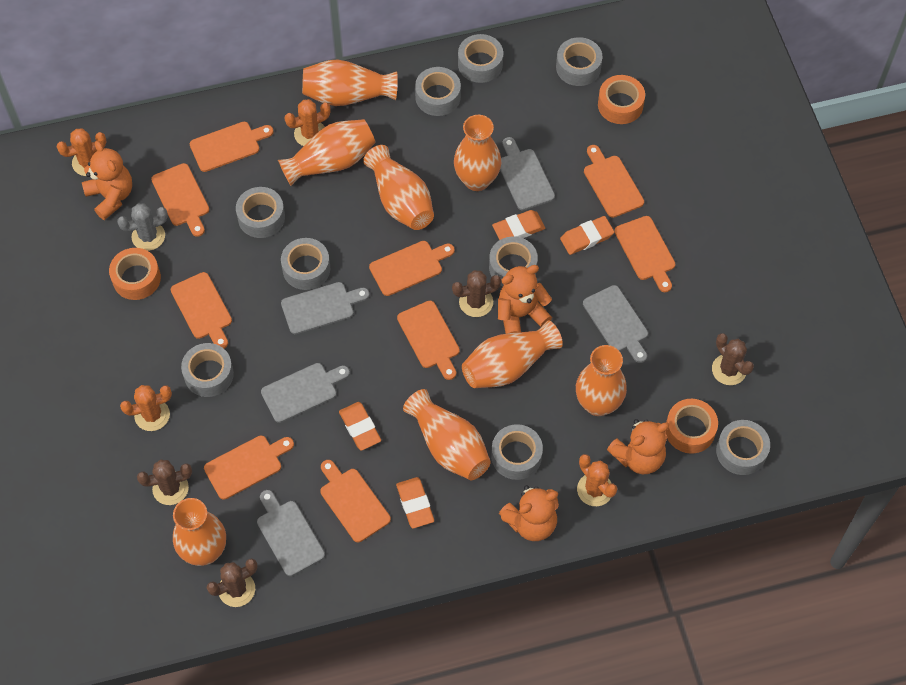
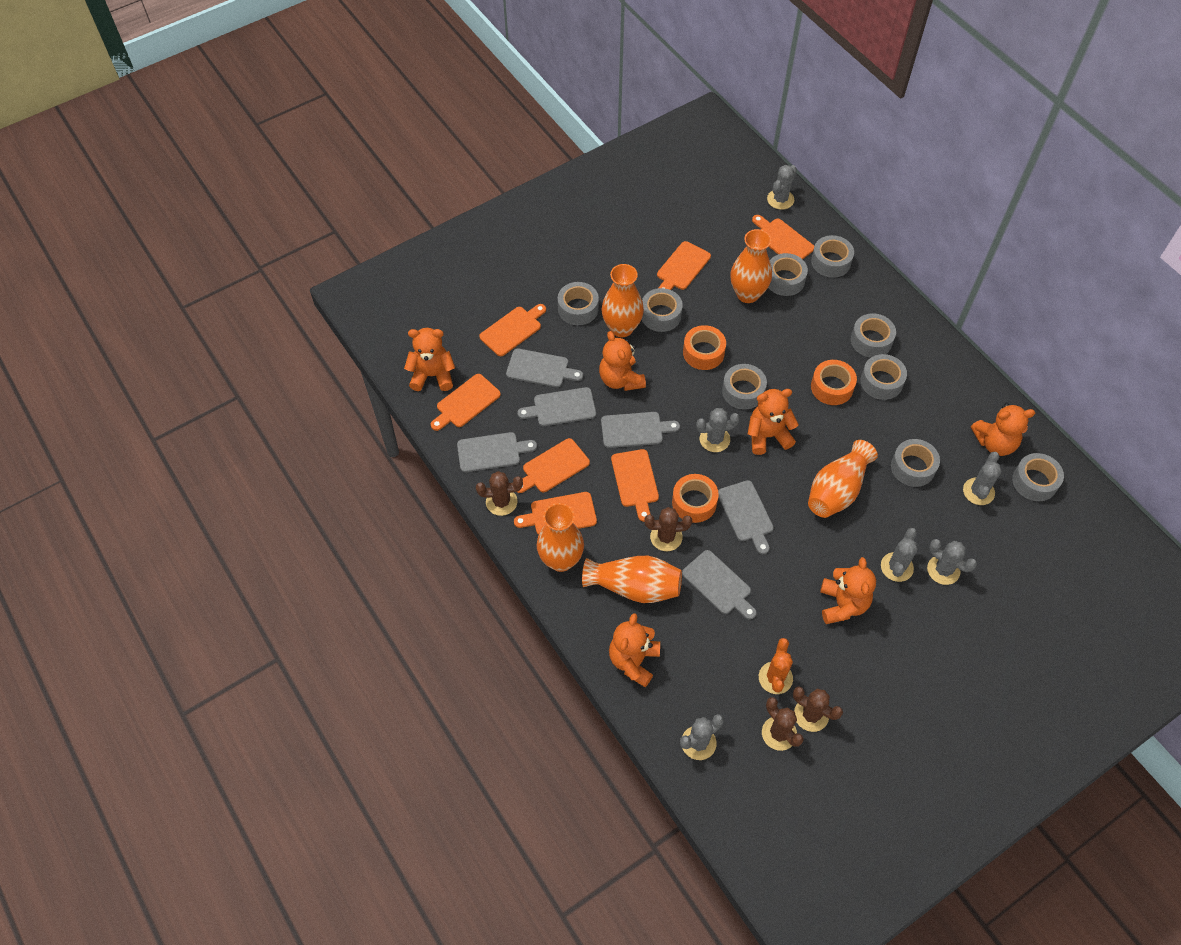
grey cactus: 1 -> 6
grey cutting board: 5 -> 6
orange cactus: 4 -> 1
orange cutting board: 9 -> 7
orange eraser: 4 -> 0
orange teddy bear: 4 -> 6
orange vase: 8 -> 5

